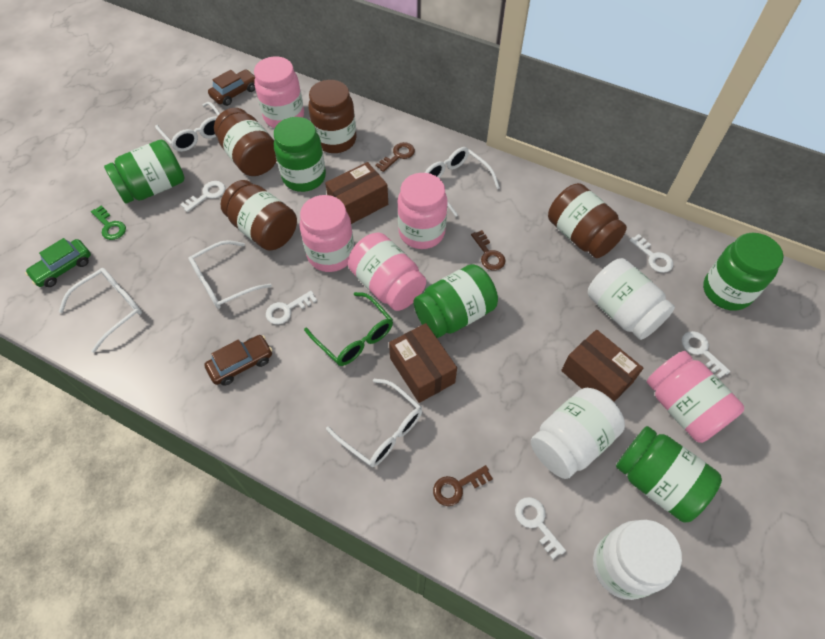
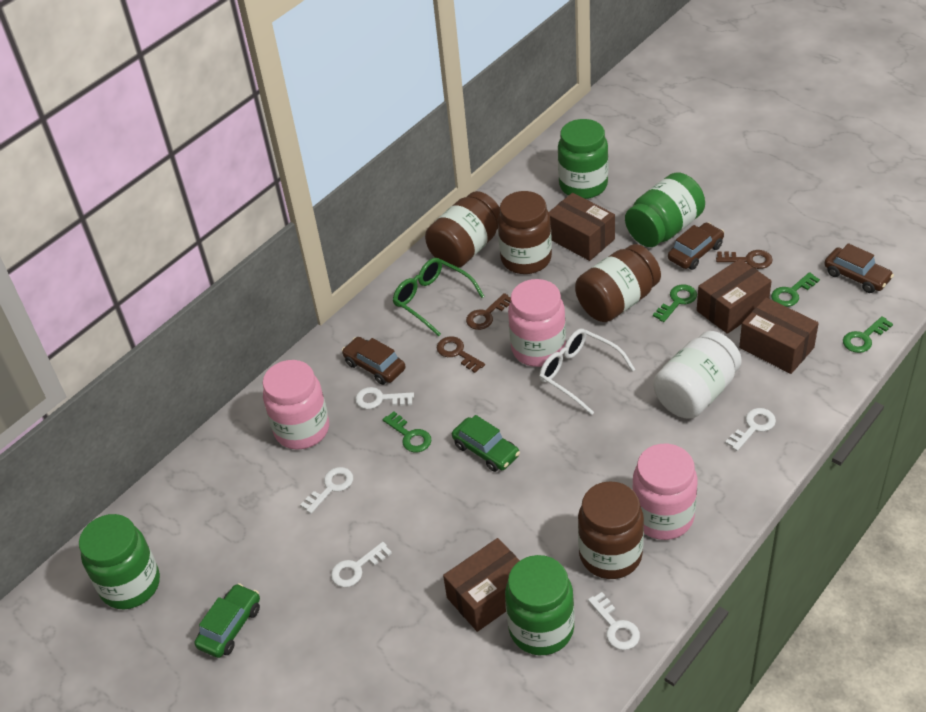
brown box: 3 -> 4
brown car: 2 -> 3
green car: 1 -> 2
green jar: 5 -> 4
green key: 1 -> 4
pink jar: 5 -> 3
white glasses: 5 -> 1
white jar: 3 -> 1

